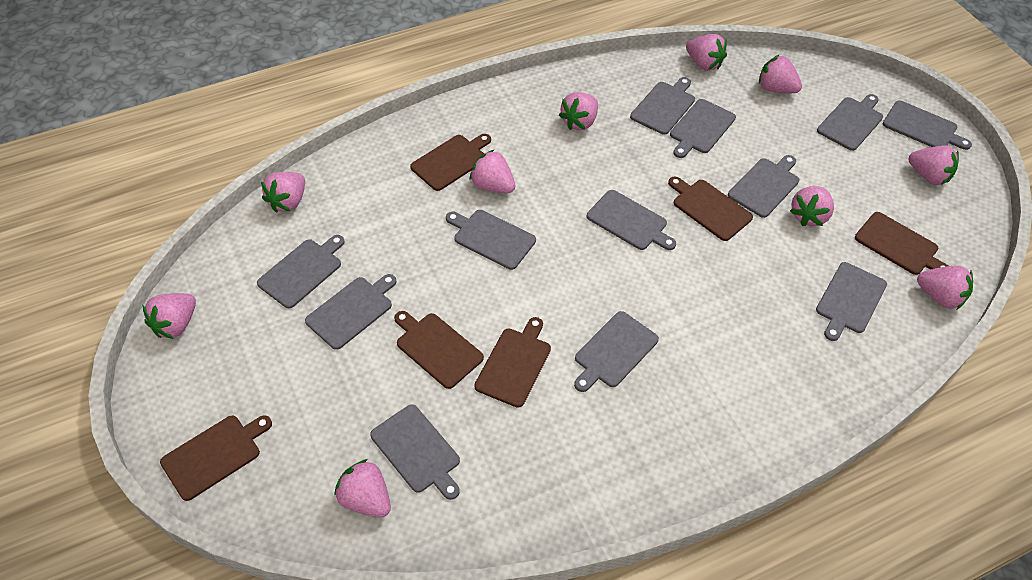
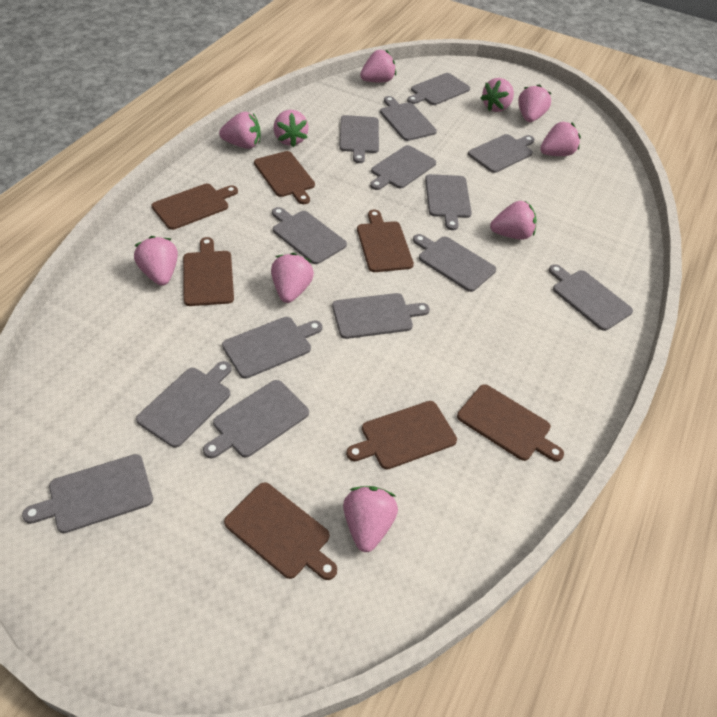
brown cutting board: 6 -> 7
grey cutting board: 12 -> 14

